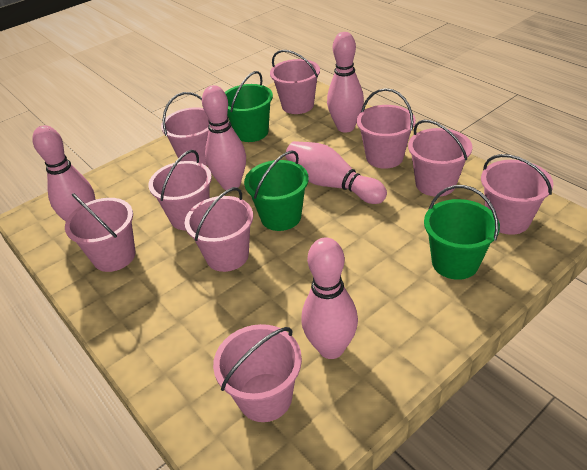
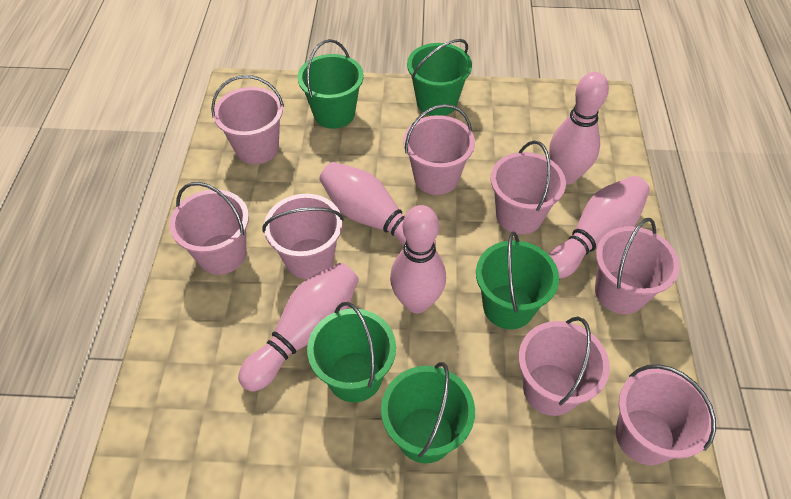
green bucket: 3 -> 5
pink bucket: 9 -> 8

